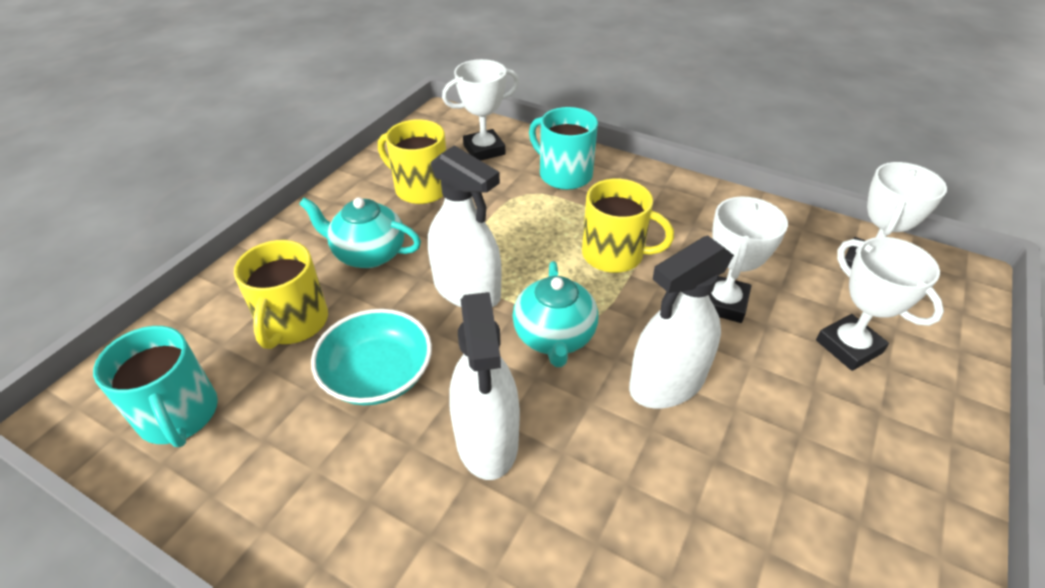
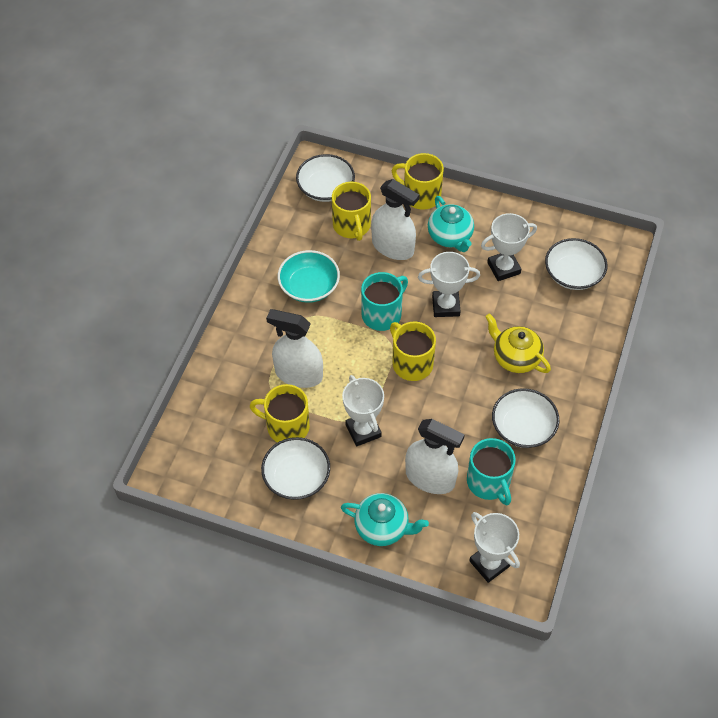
white bowl: 0 -> 4
yellow mug: 3 -> 4
yellow teapot: 0 -> 1

